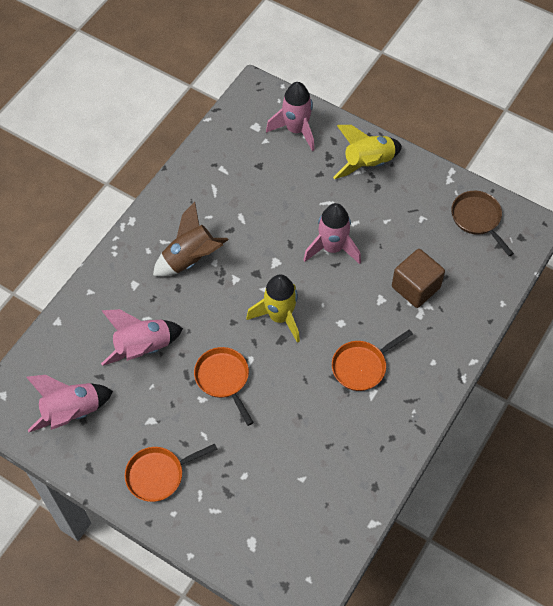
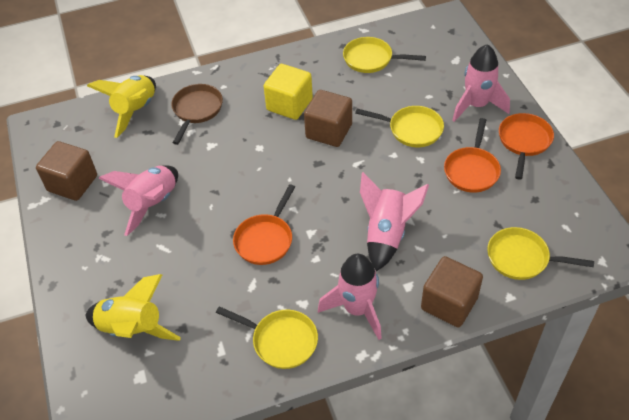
brown cube: 1 -> 3
brown rocket: 1 -> 0
yellow cube: 0 -> 1
yellow pan: 0 -> 4

